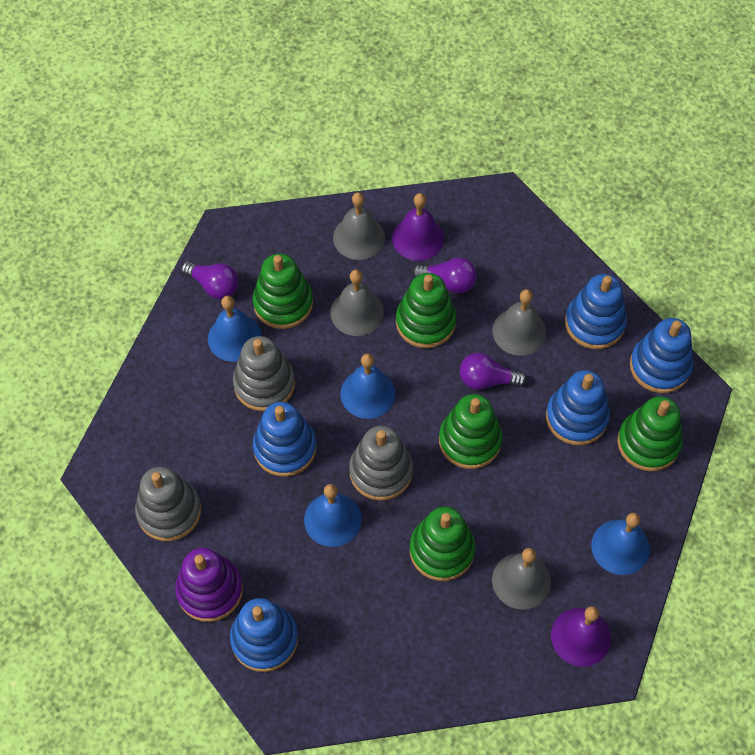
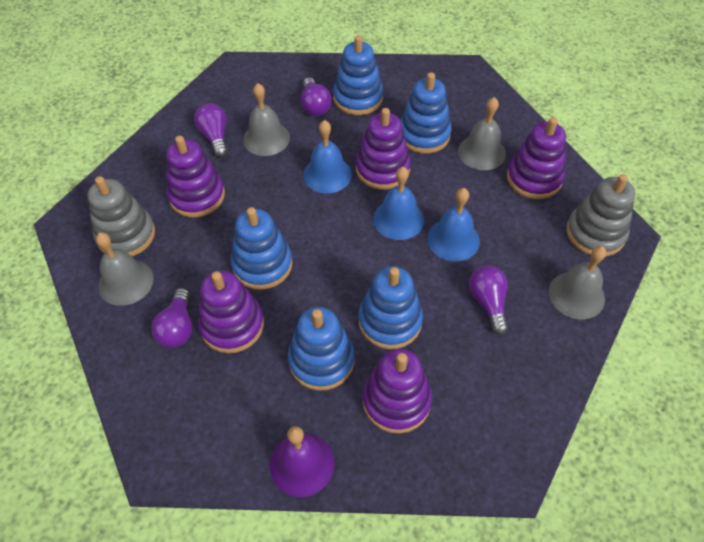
blue bell: 4 -> 3
green stacking toy: 5 -> 0
grey stacking toy: 3 -> 2
purple bell: 2 -> 1
purple light bulb: 3 -> 4
purple stacking toy: 1 -> 5

